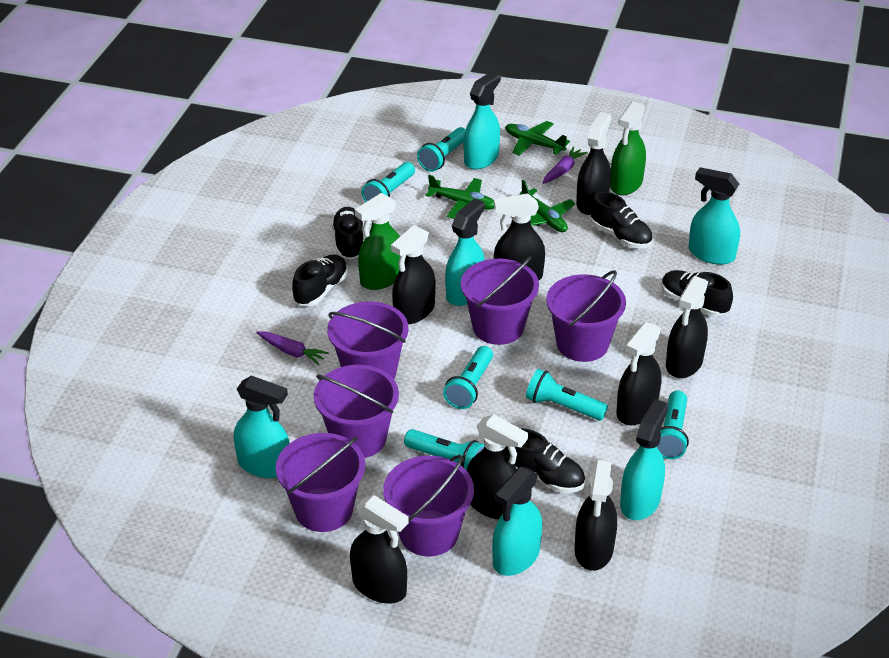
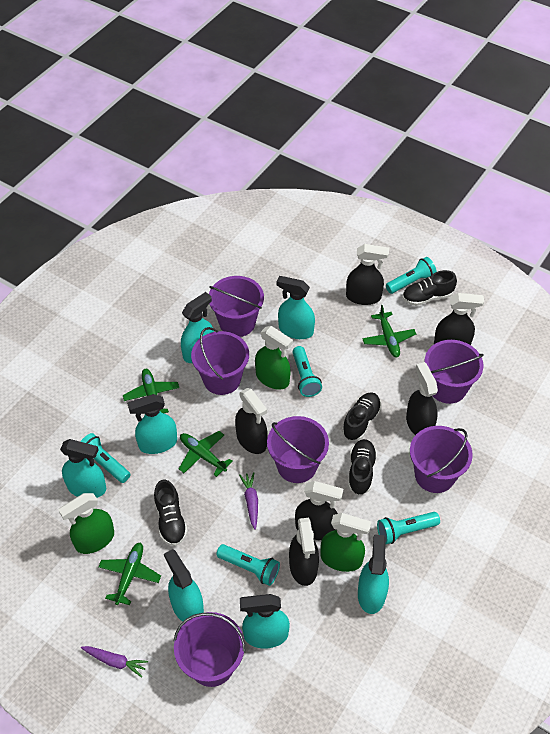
black shoe: 5 -> 4
black spray bottle: 8 -> 6
green plane: 3 -> 4
green spray bottle: 2 -> 3
turquoise flashlight: 6 -> 5
turquoise spray bottle: 6 -> 7

